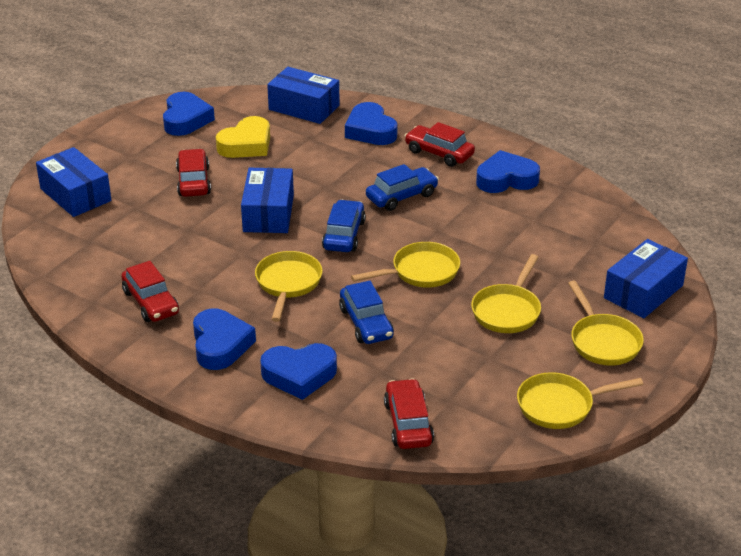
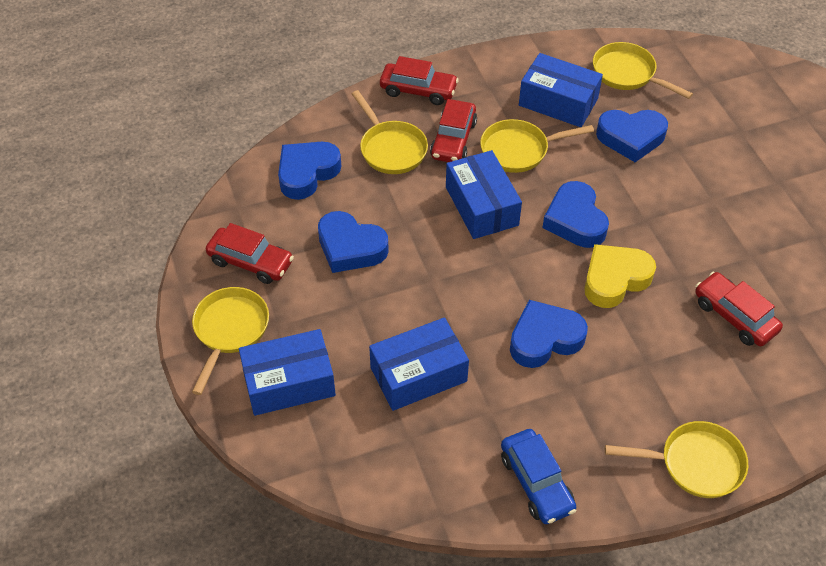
blue car: 3 -> 1

